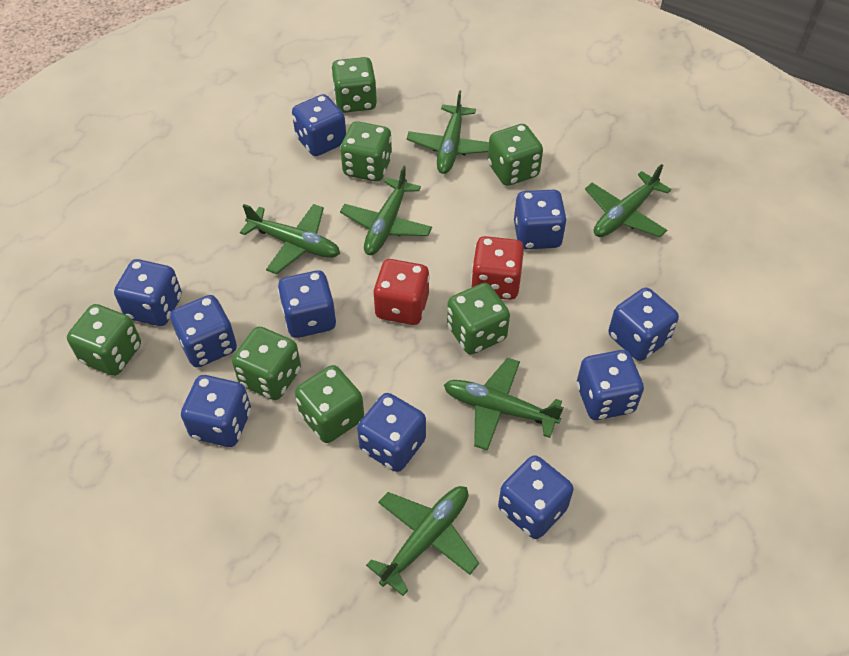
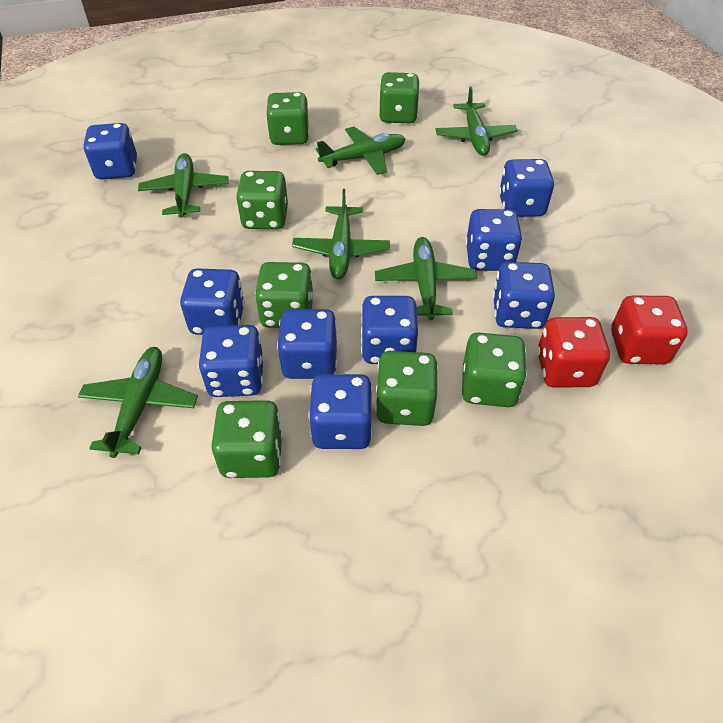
blue dice: 10 -> 9

